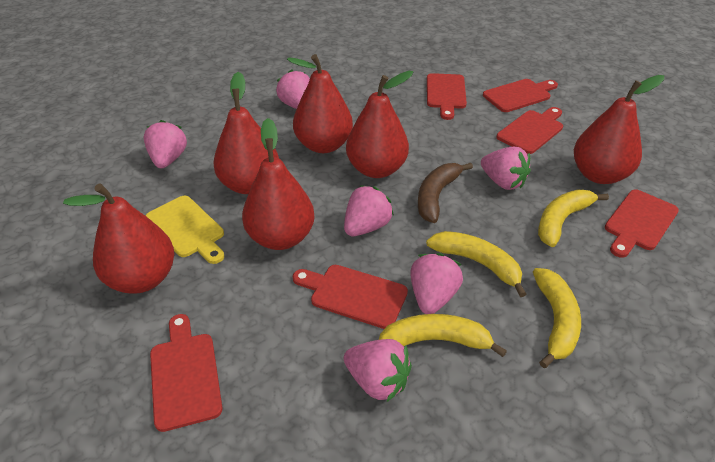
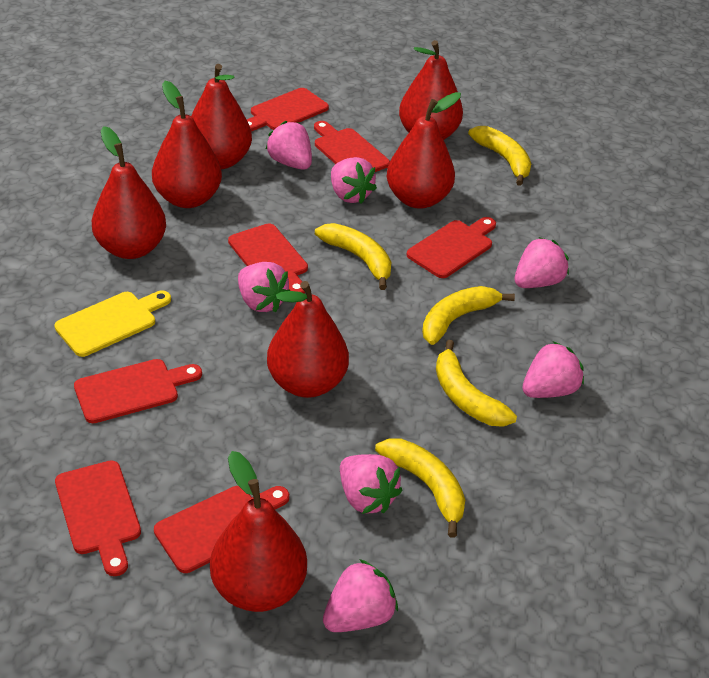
brown banana: 1 -> 0
pink strawberry: 6 -> 7
red cutting board: 6 -> 7
red pear: 6 -> 7
yellow banana: 4 -> 5

